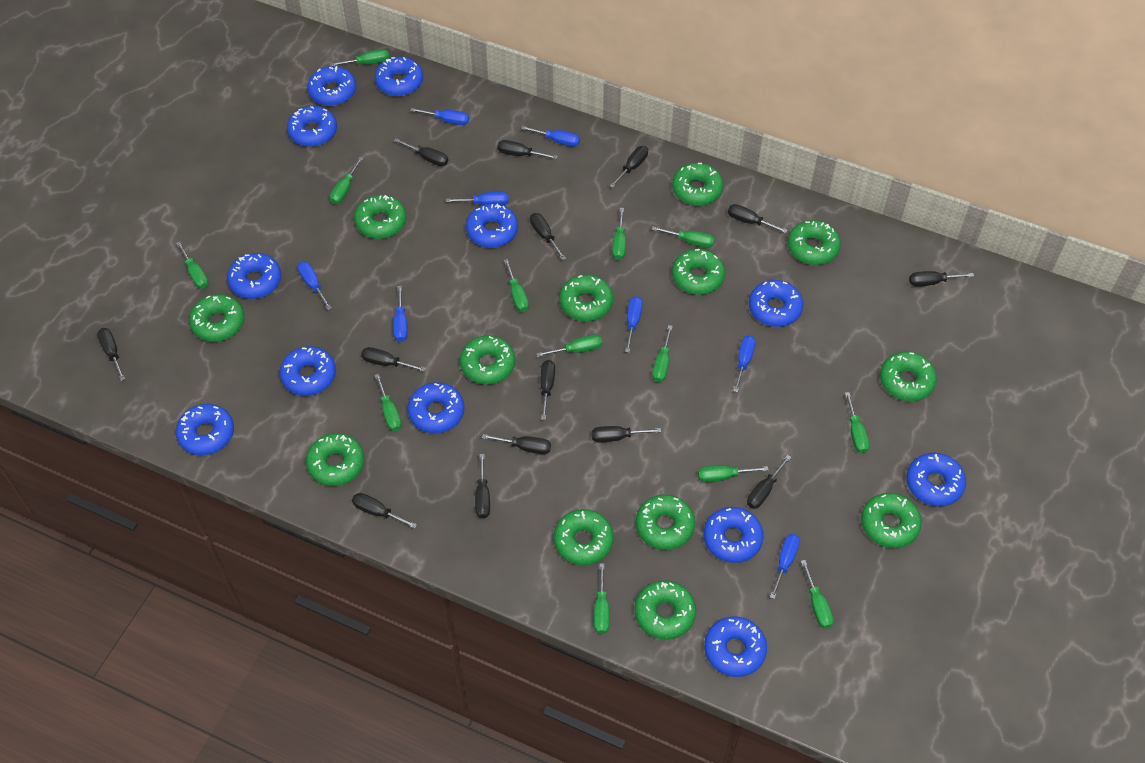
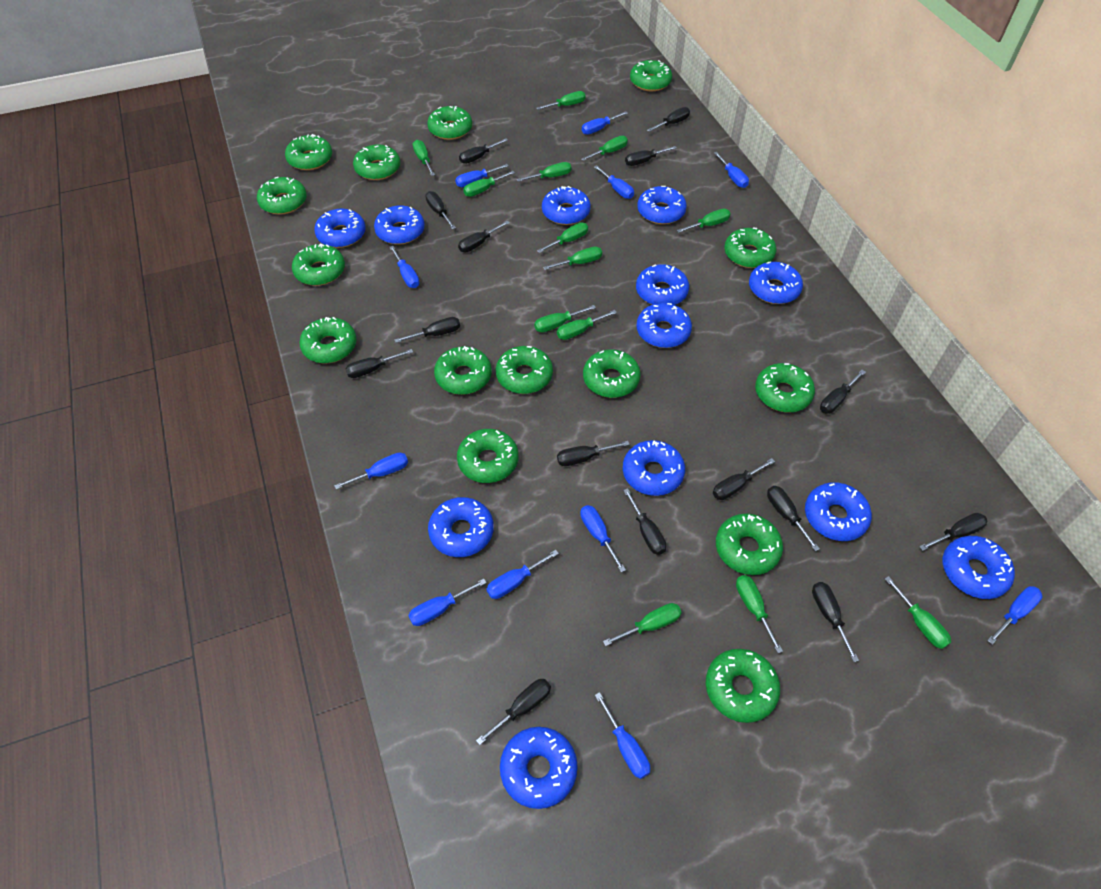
black screwdriver: 14 -> 15
blue screwdriver: 8 -> 11
green donut: 13 -> 15

